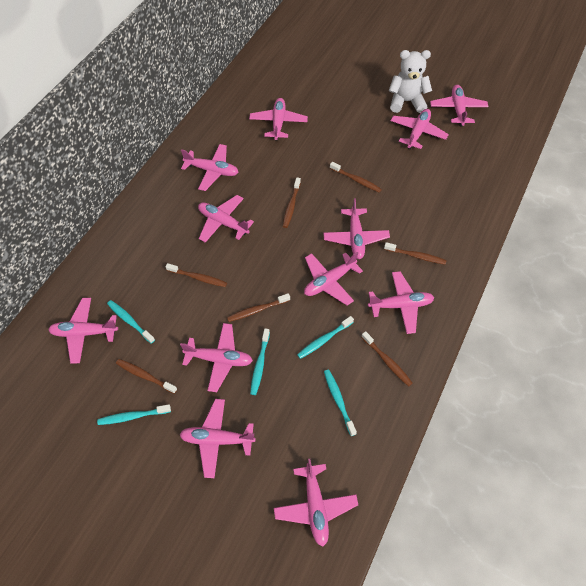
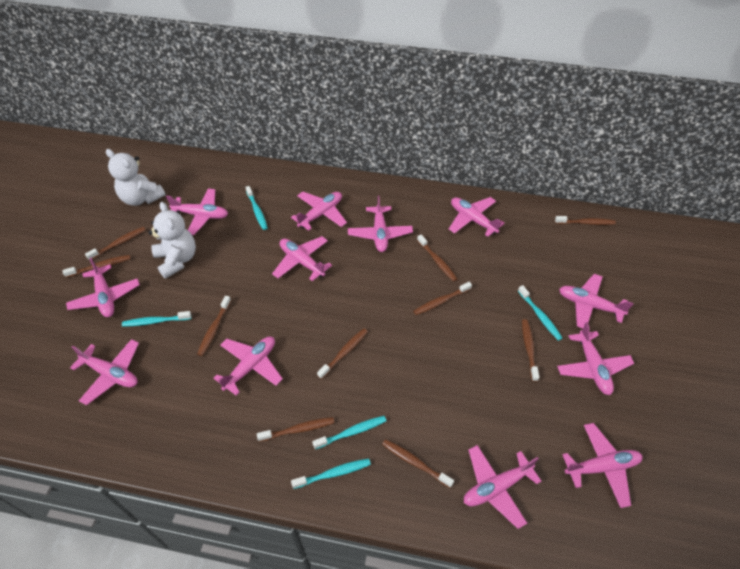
brown toothbrush: 7 -> 10
white teddy bear: 1 -> 2

